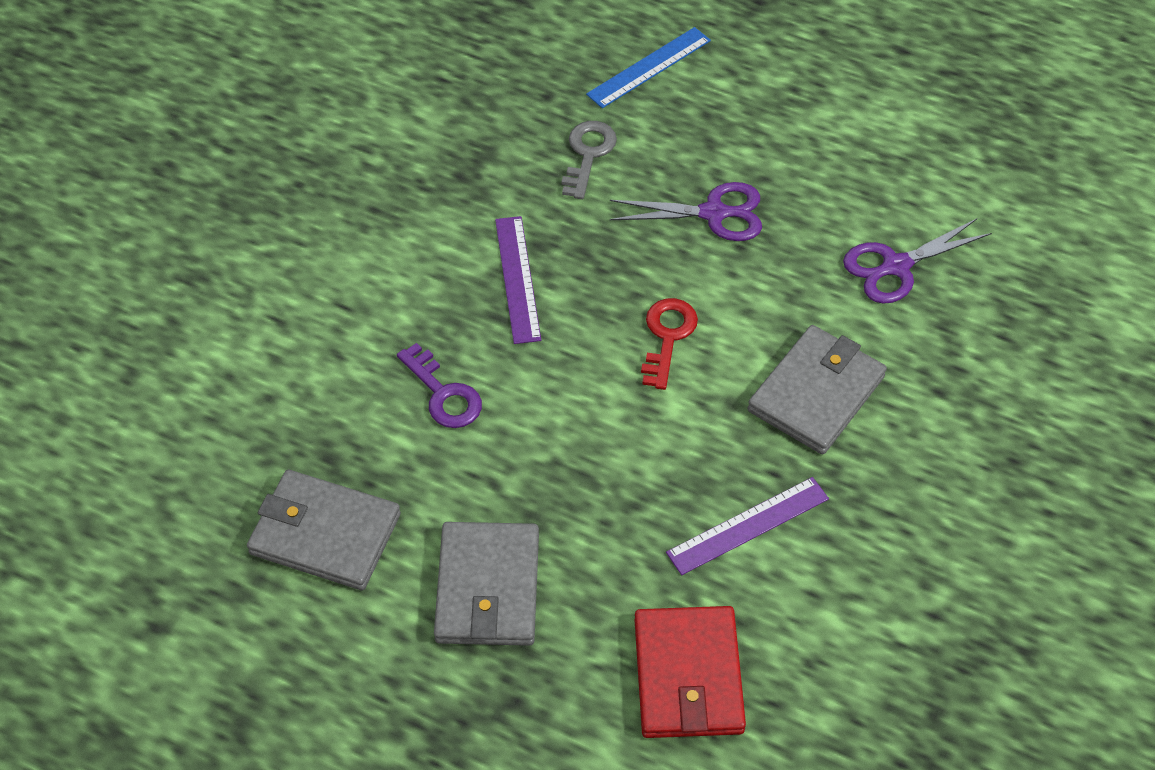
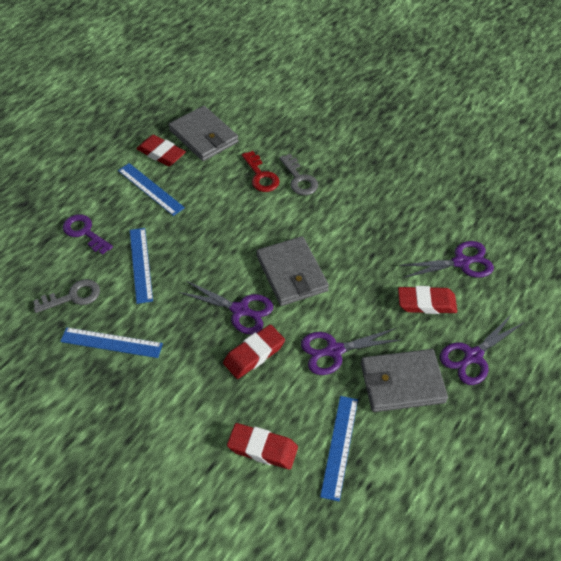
blue ruler: 1 -> 4
grey key: 1 -> 2
purple ruler: 2 -> 0
purple scissors: 2 -> 4
red eraser: 0 -> 4
red wallet: 1 -> 0

